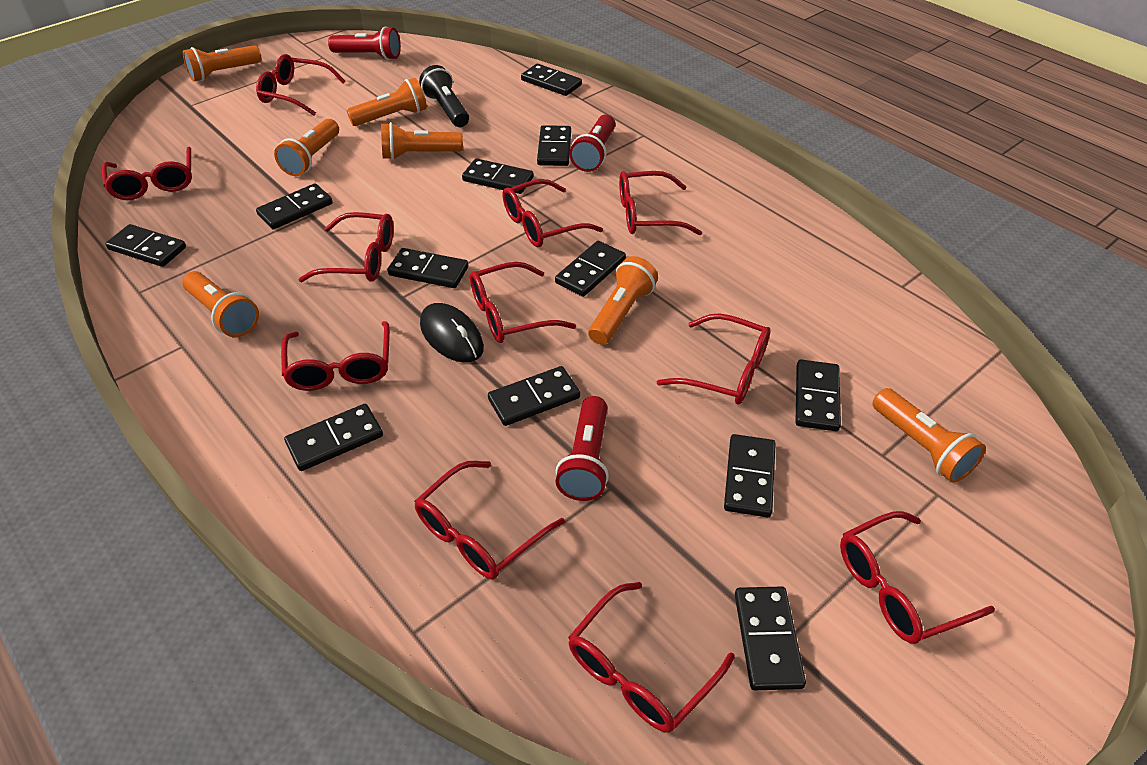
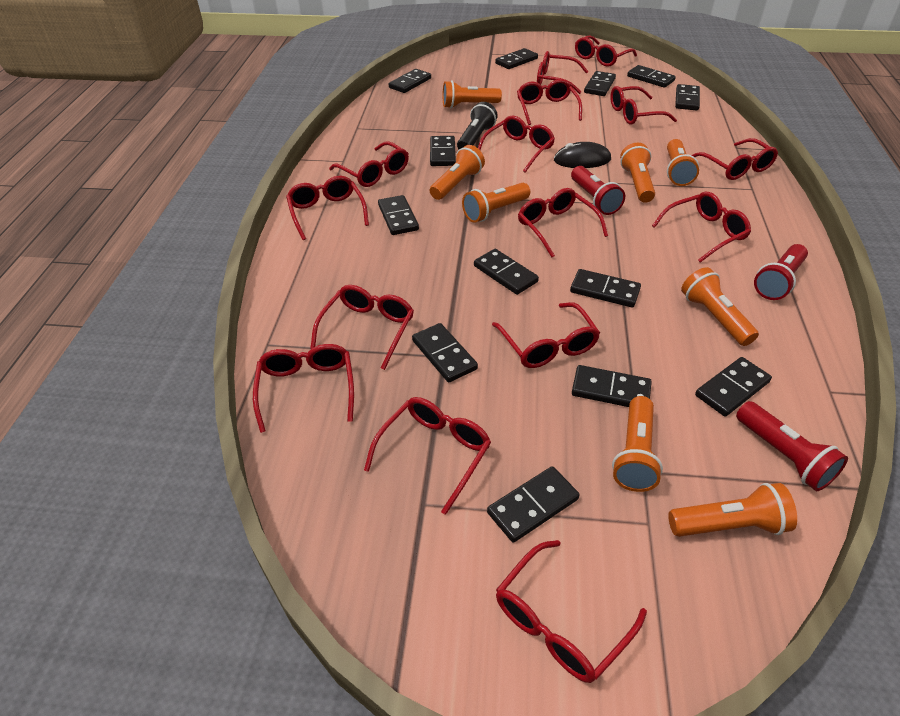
black domino: 12 -> 13
orange flashlight: 7 -> 8
red glasses: 11 -> 15

